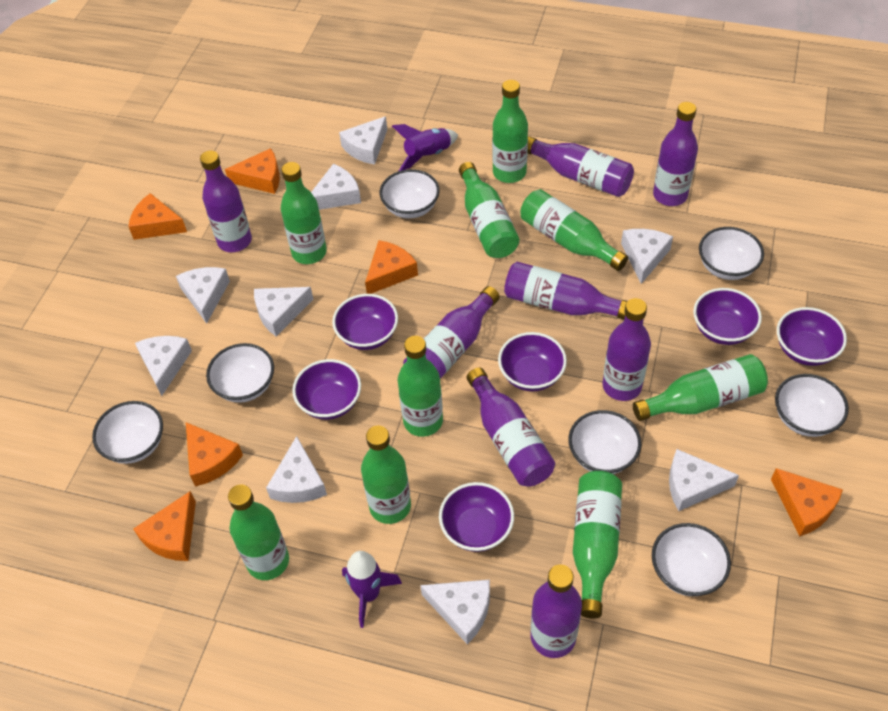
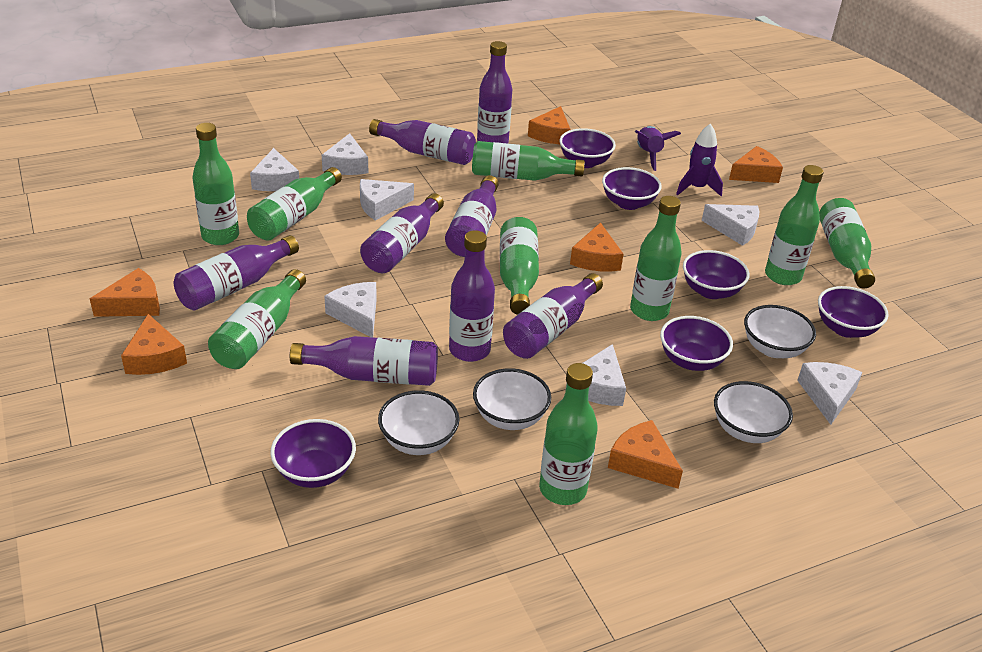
white bowl: 7 -> 4
white cheese: 9 -> 7

